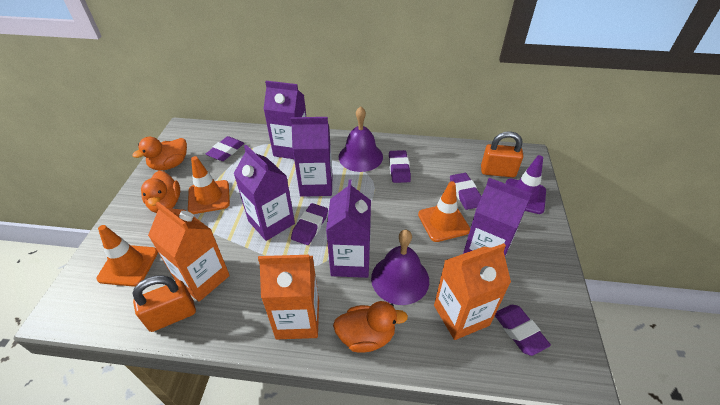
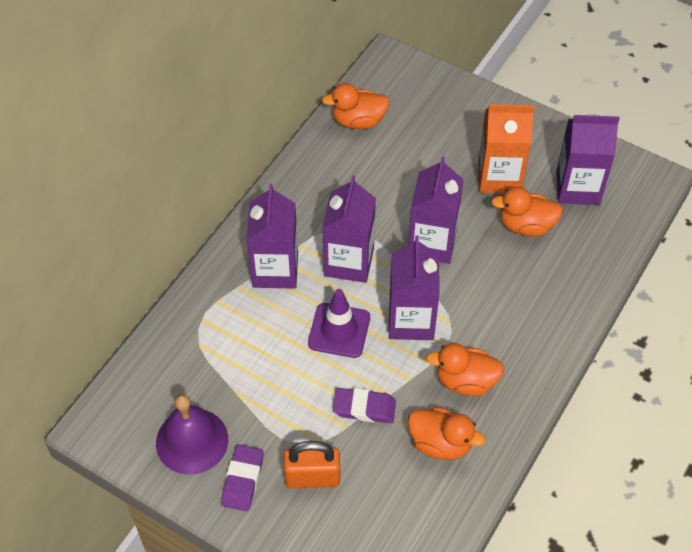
orange carton: 3 -> 1
orange duck: 3 -> 4
orange padlock: 2 -> 1
orange traffic cone: 3 -> 0
purple bell: 2 -> 1
purple eraser: 5 -> 2

